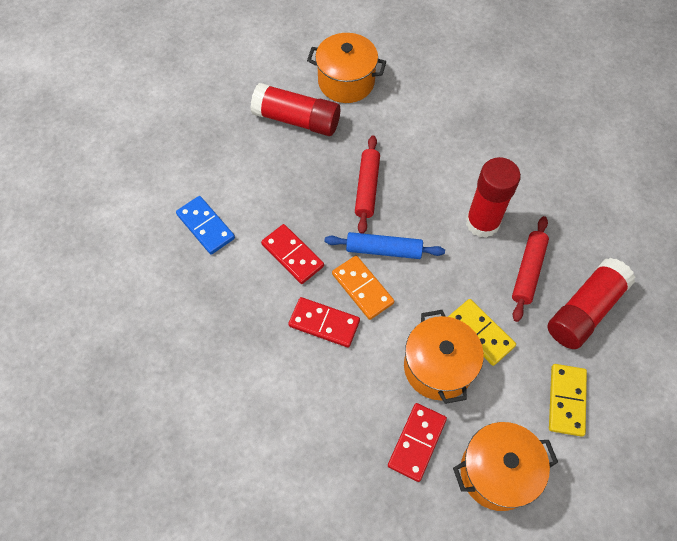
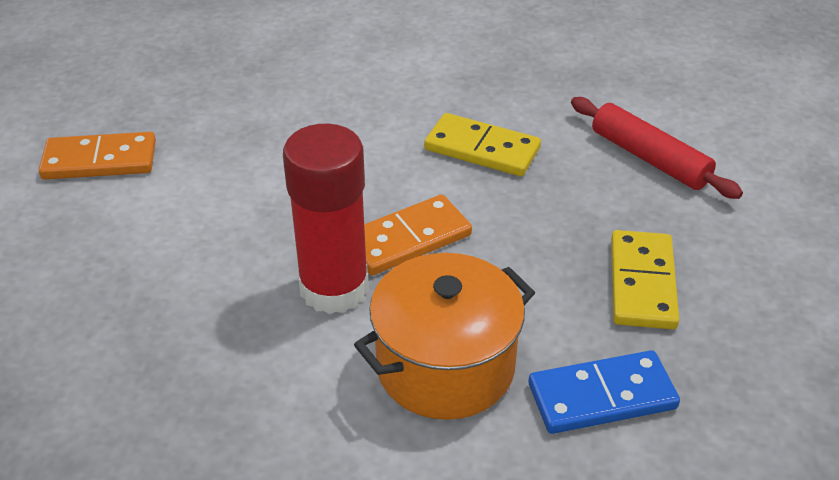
blue rolling pin: 1 -> 0
orange domino: 1 -> 2
orange pot: 3 -> 1
red domino: 3 -> 0
red glue stick: 3 -> 1
red rolling pin: 2 -> 1

